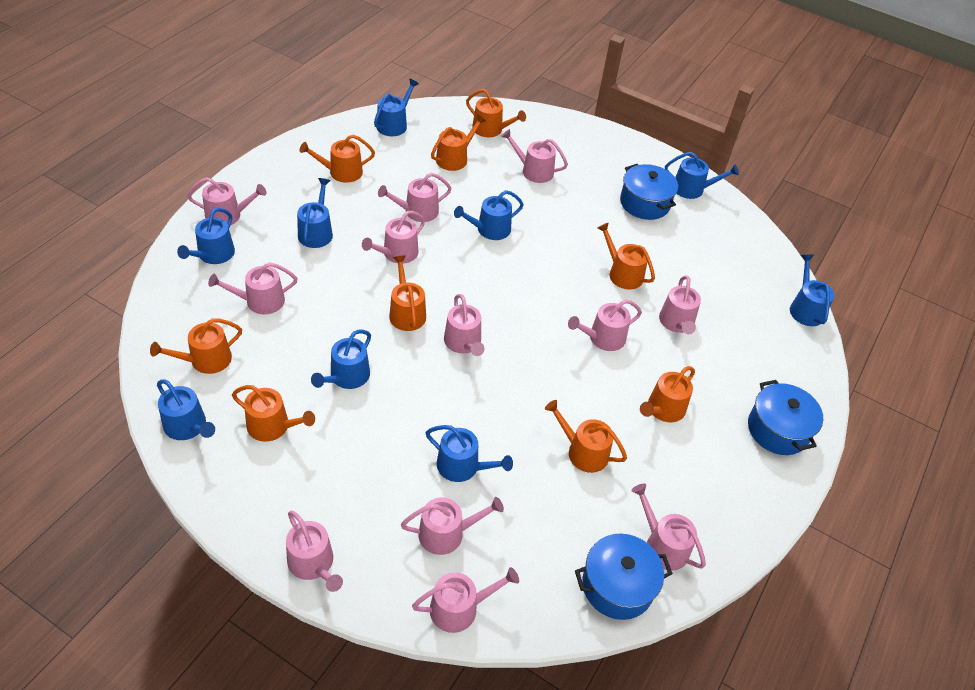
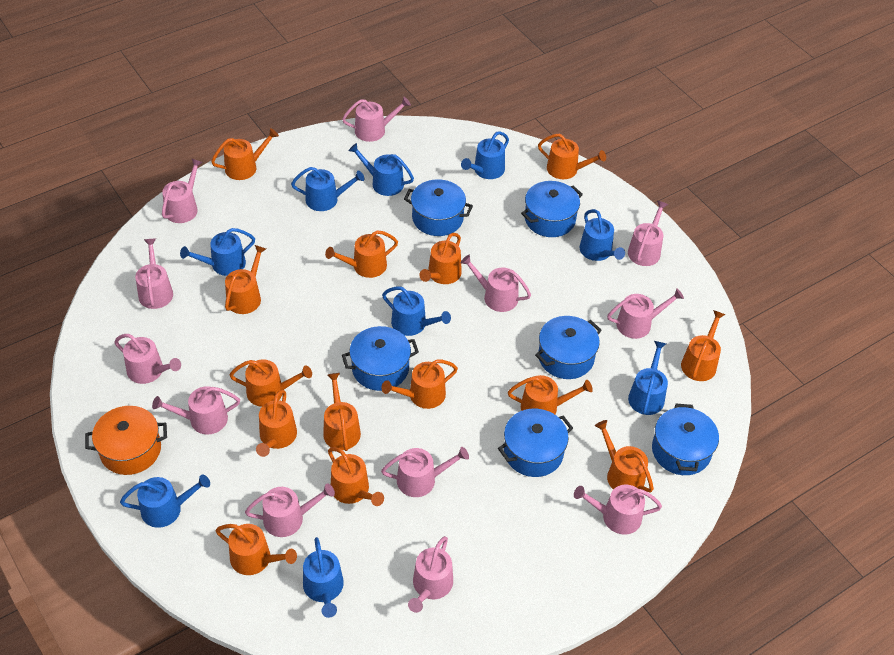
blue pot: 3 -> 6
orange pot: 0 -> 1
orange watering can: 9 -> 14

